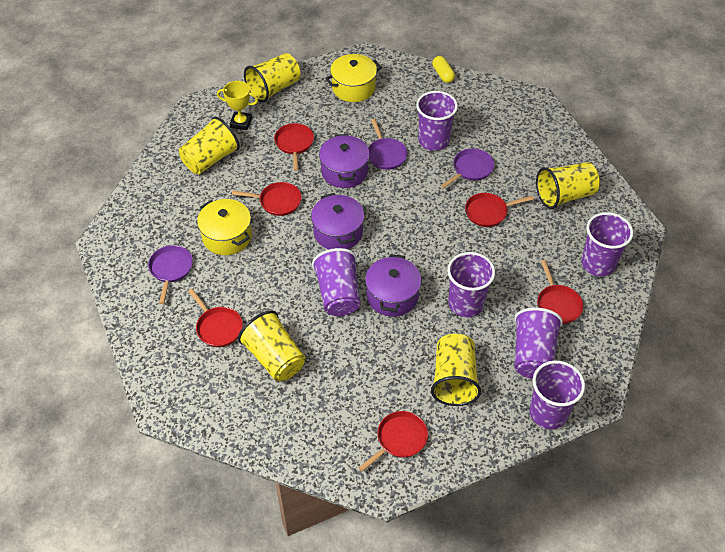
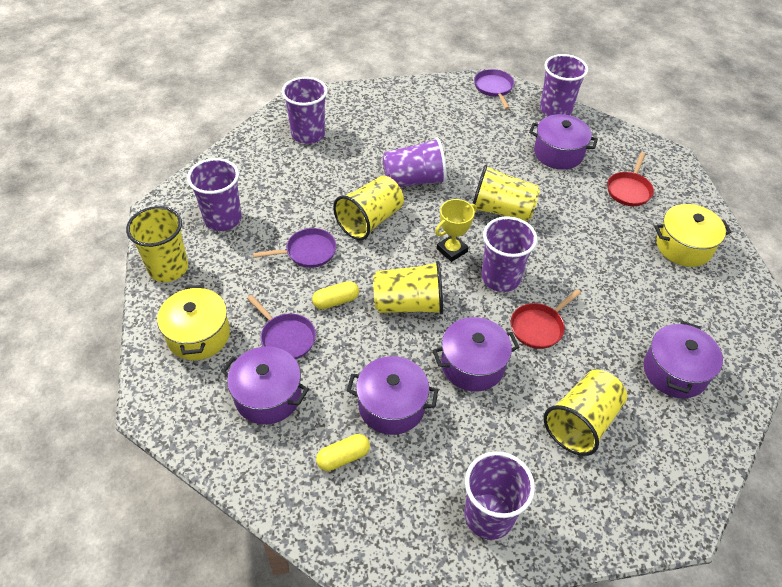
purple pot: 3 -> 5
red pan: 6 -> 2
yellow capsule: 1 -> 2

